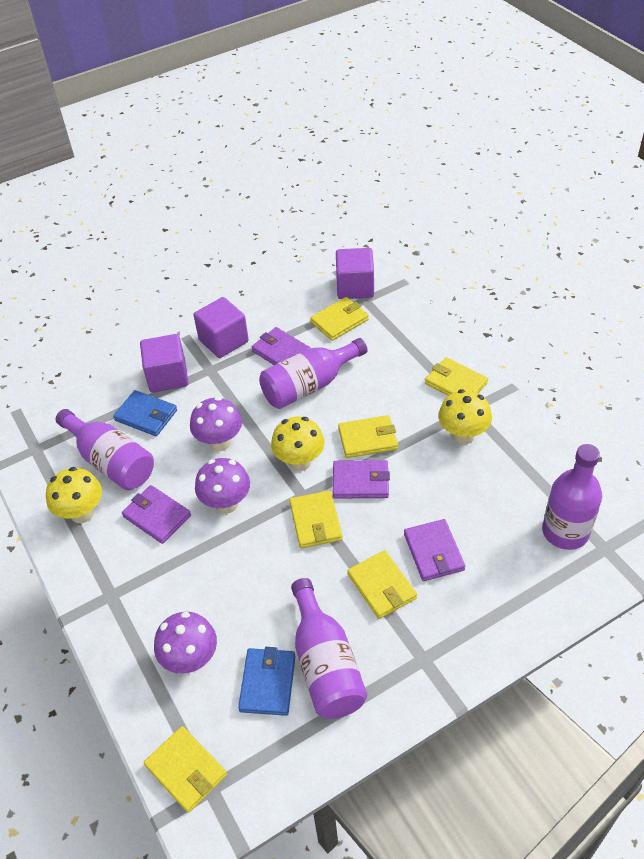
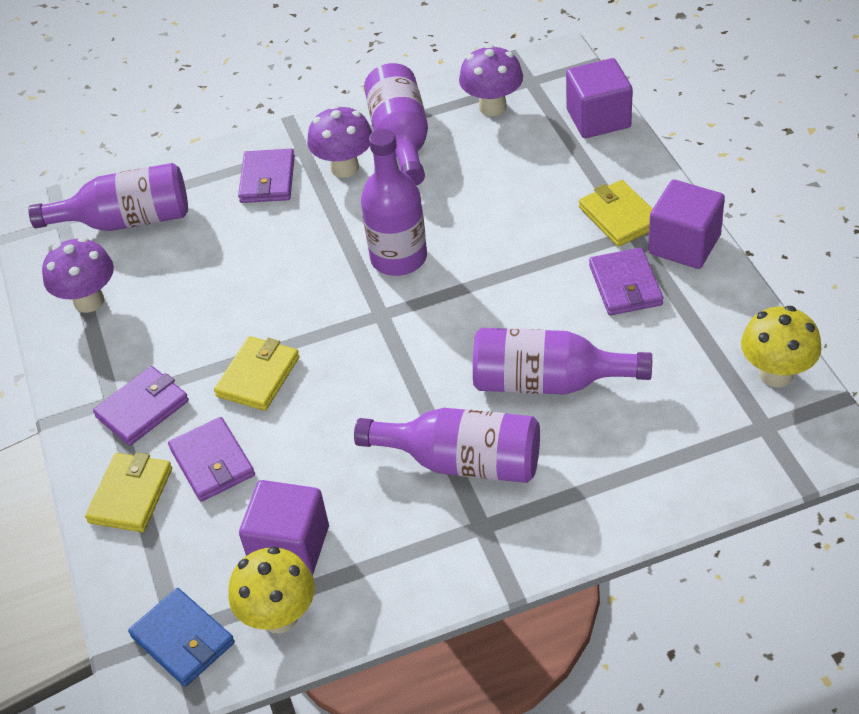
blue wallet: 2 -> 1
purple bottle: 4 -> 5
yellow mushroom: 3 -> 2
yellow wallet: 6 -> 3

